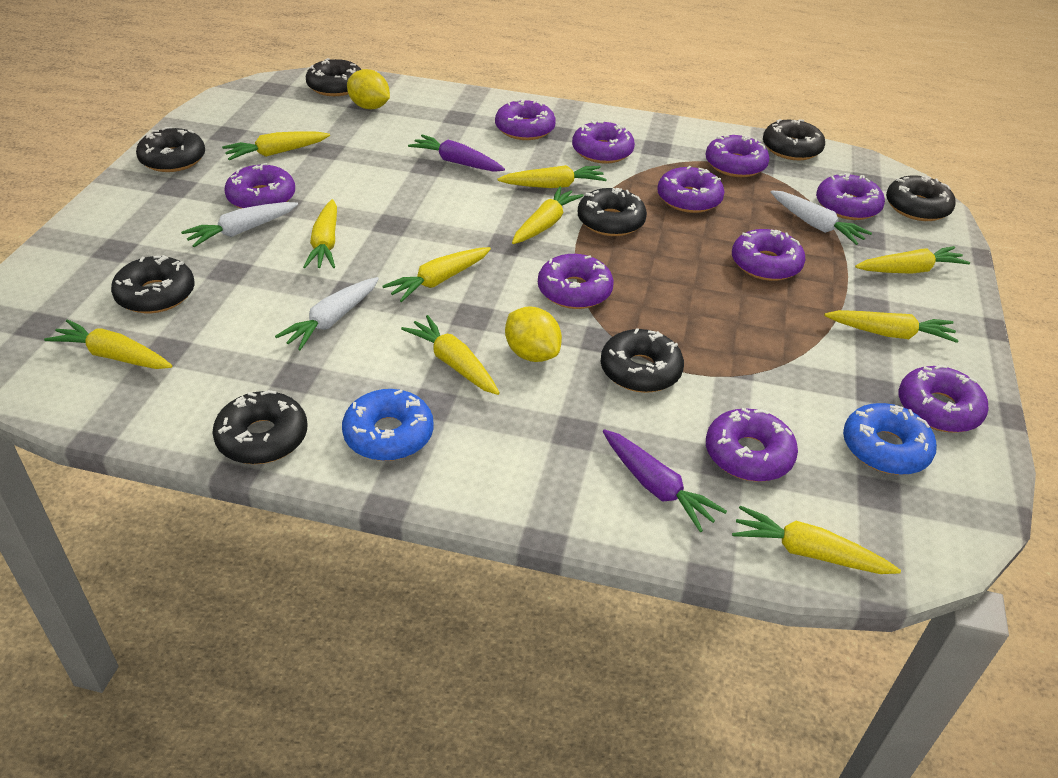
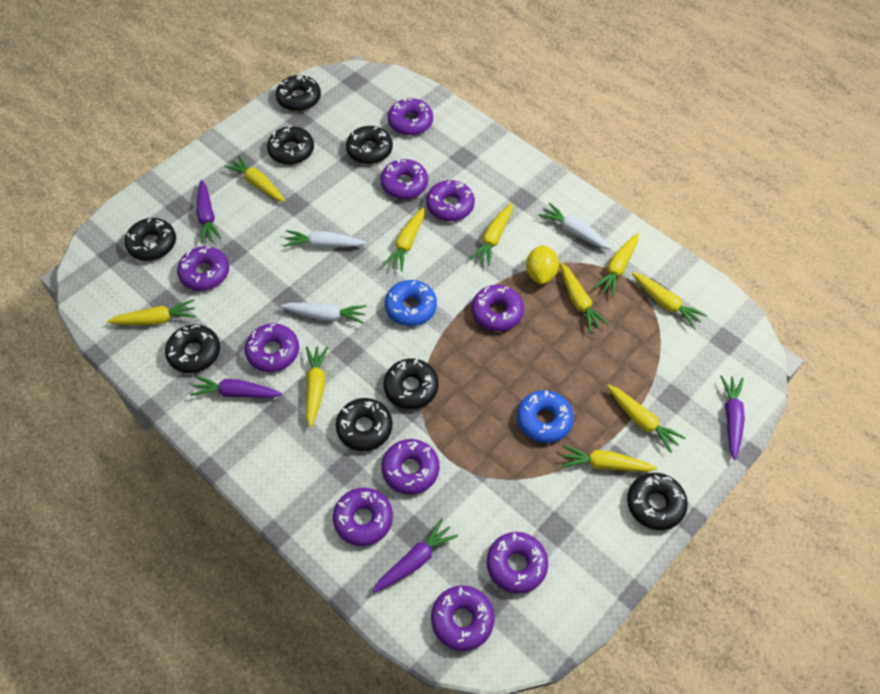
purple carrot: 2 -> 4
yellow lemon: 2 -> 1

